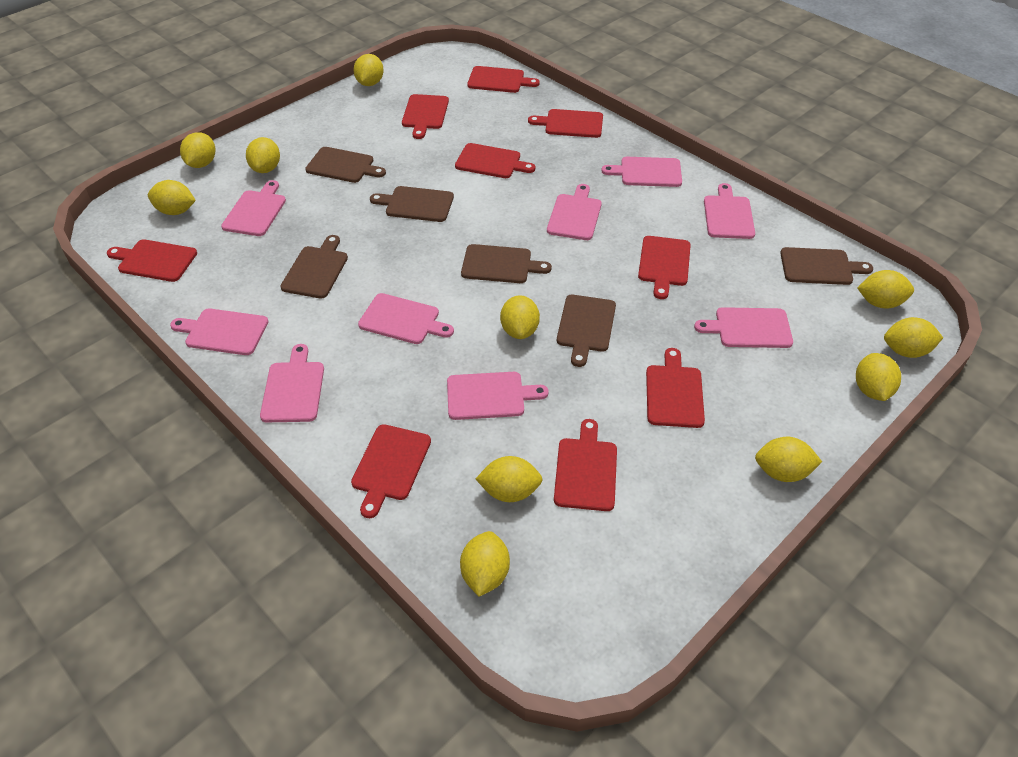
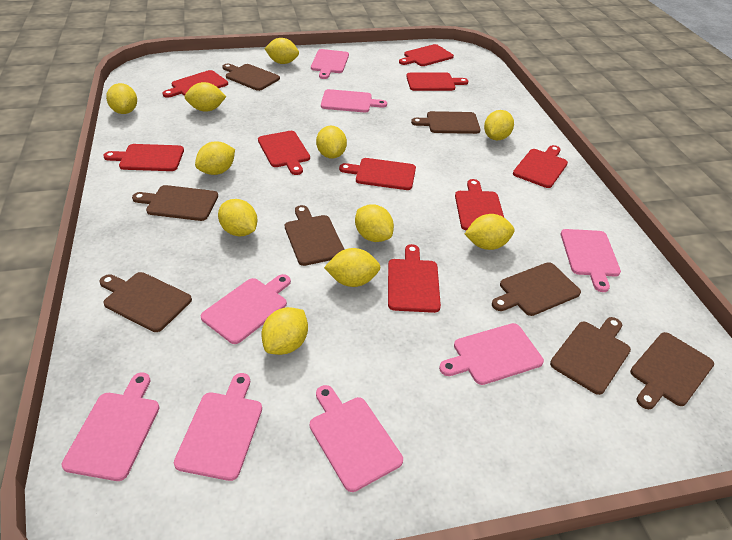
brown cutting board: 6 -> 8
pink cutting board: 9 -> 8

